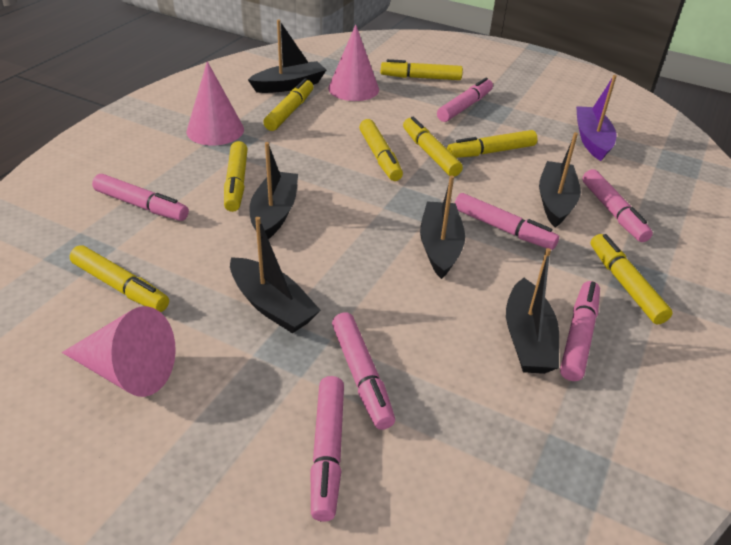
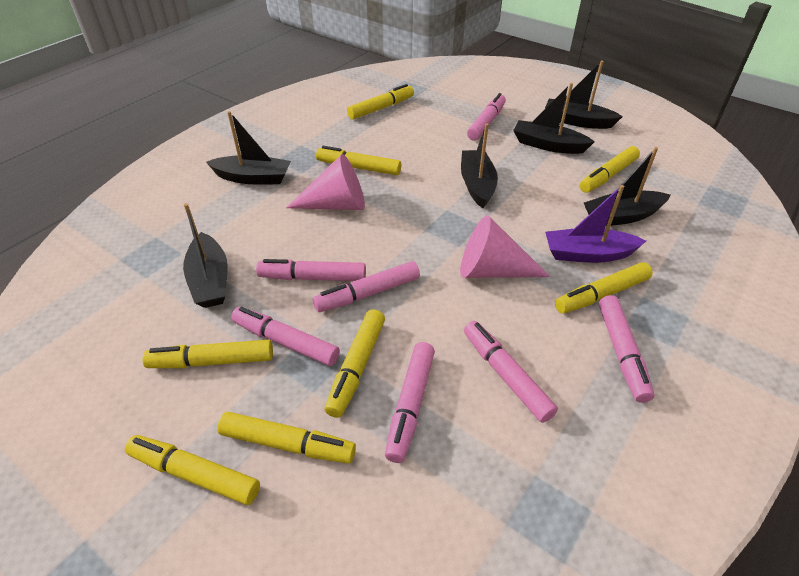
pink cone: 3 -> 2

